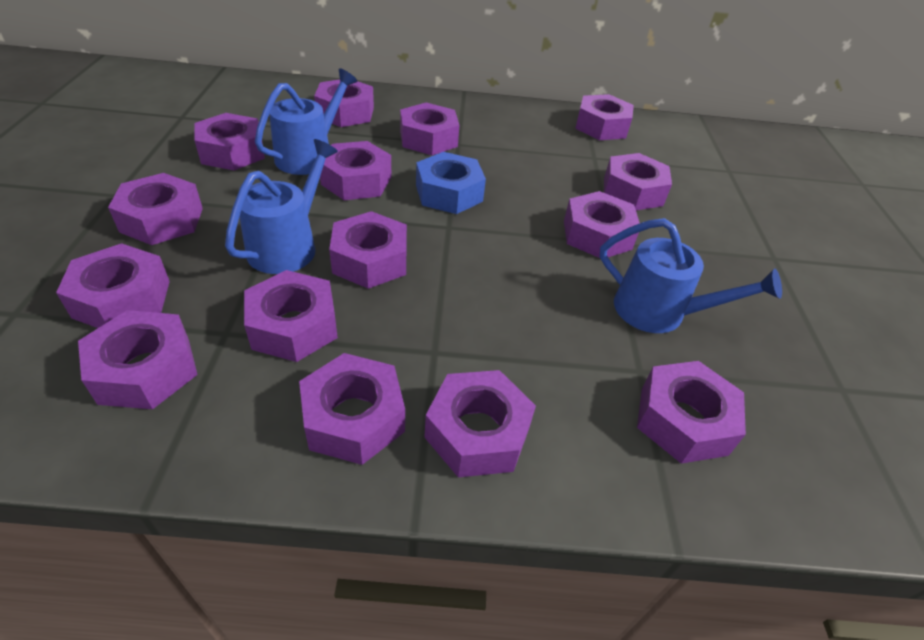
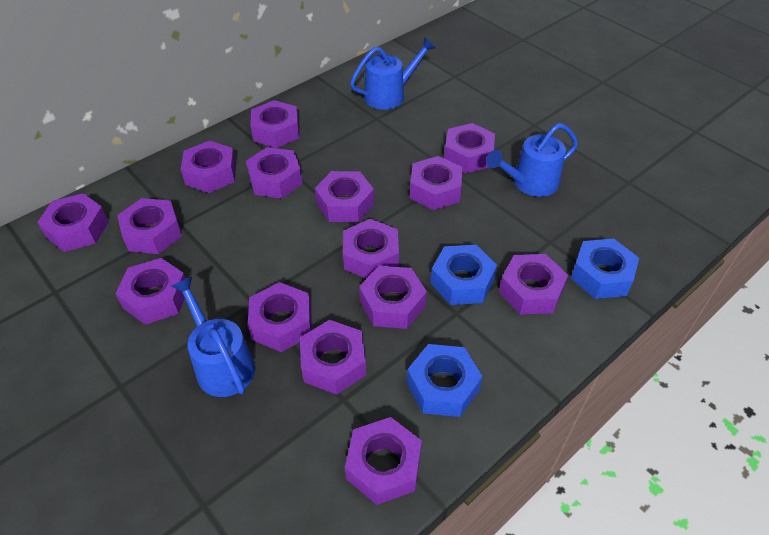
blue nut: 1 -> 3

